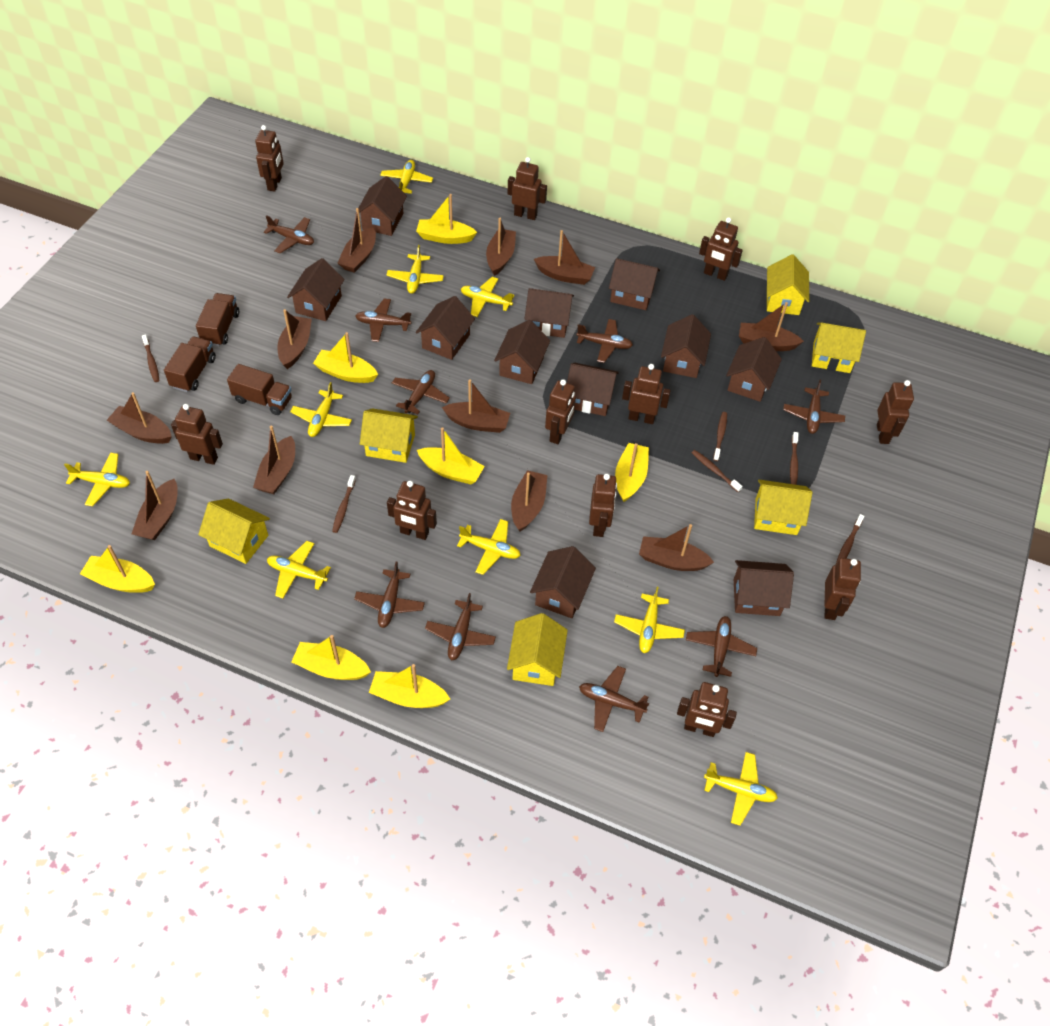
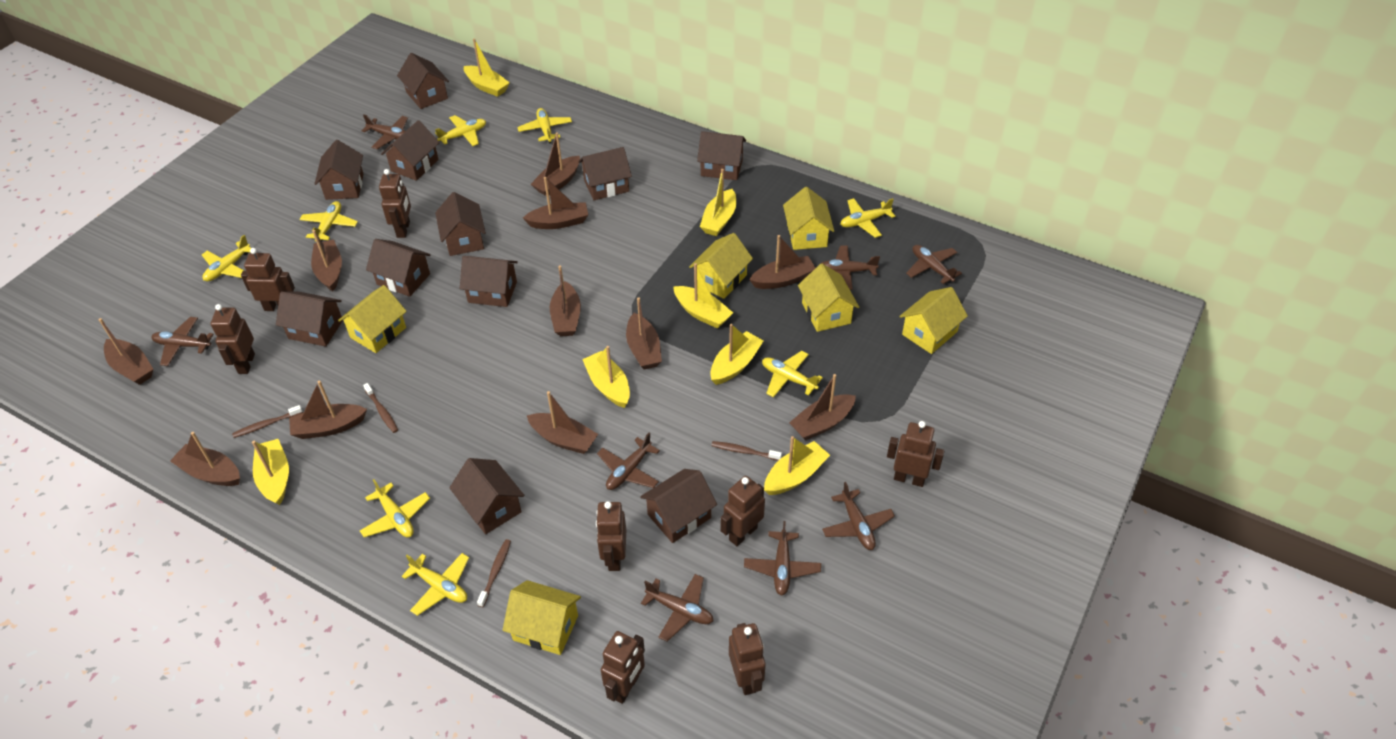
brown plane: 9 -> 8
brown robot: 11 -> 8
brown toothbrush: 6 -> 4
brown truck: 3 -> 0
yellow plane: 9 -> 8

